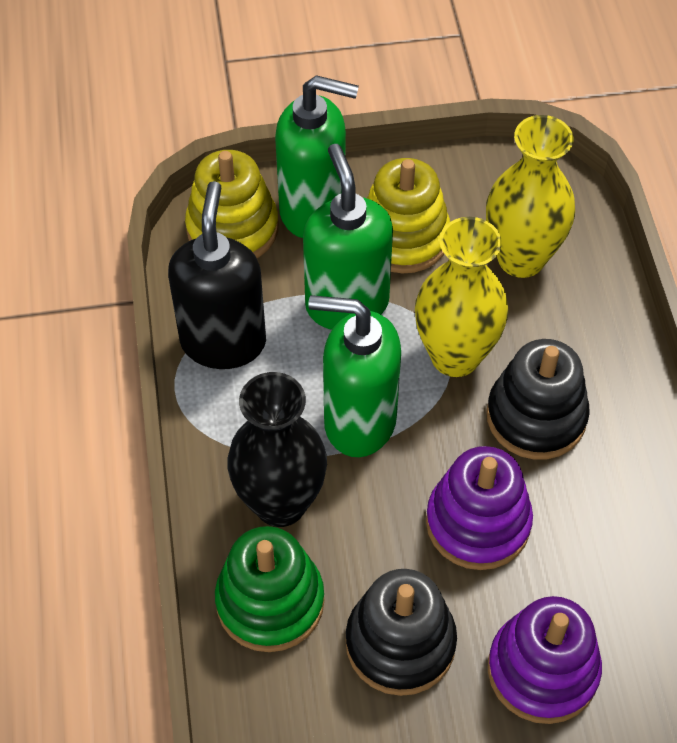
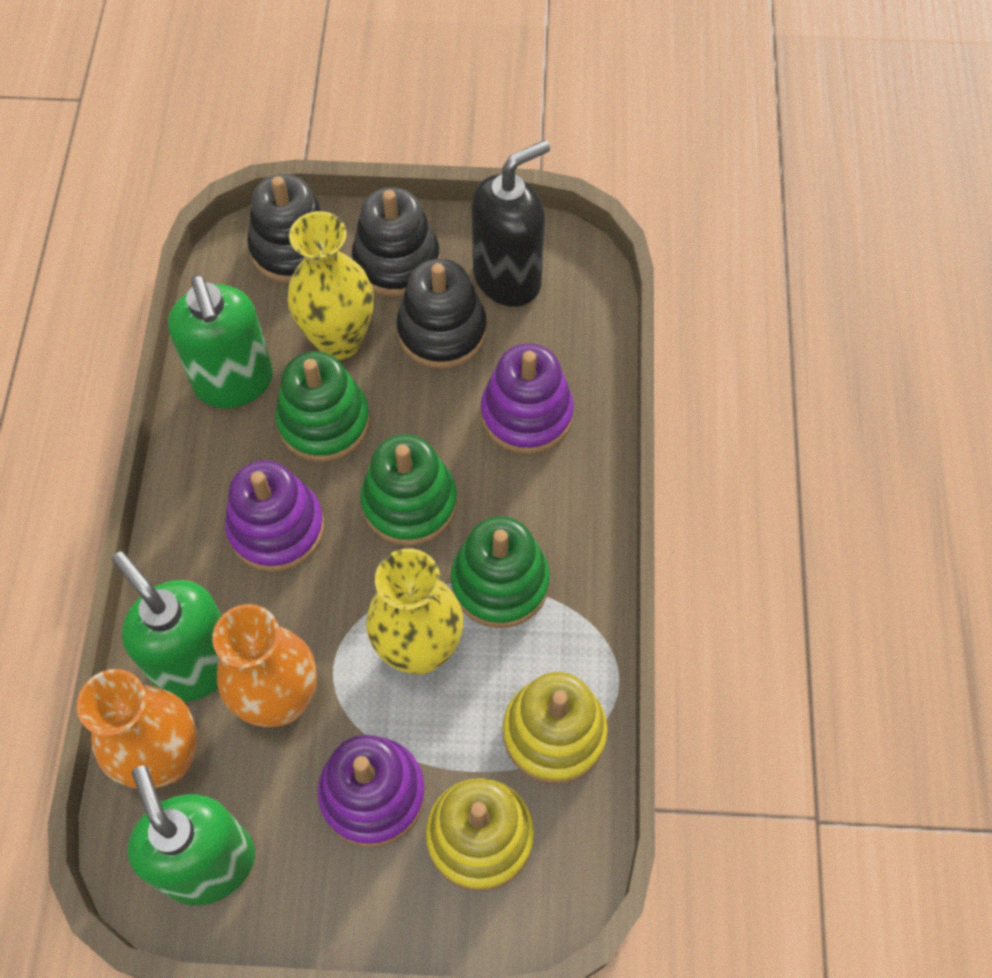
black stacking toy: 2 -> 3
black vase: 1 -> 0
green stacking toy: 1 -> 3
orange vase: 0 -> 2
purple stacking toy: 2 -> 3

